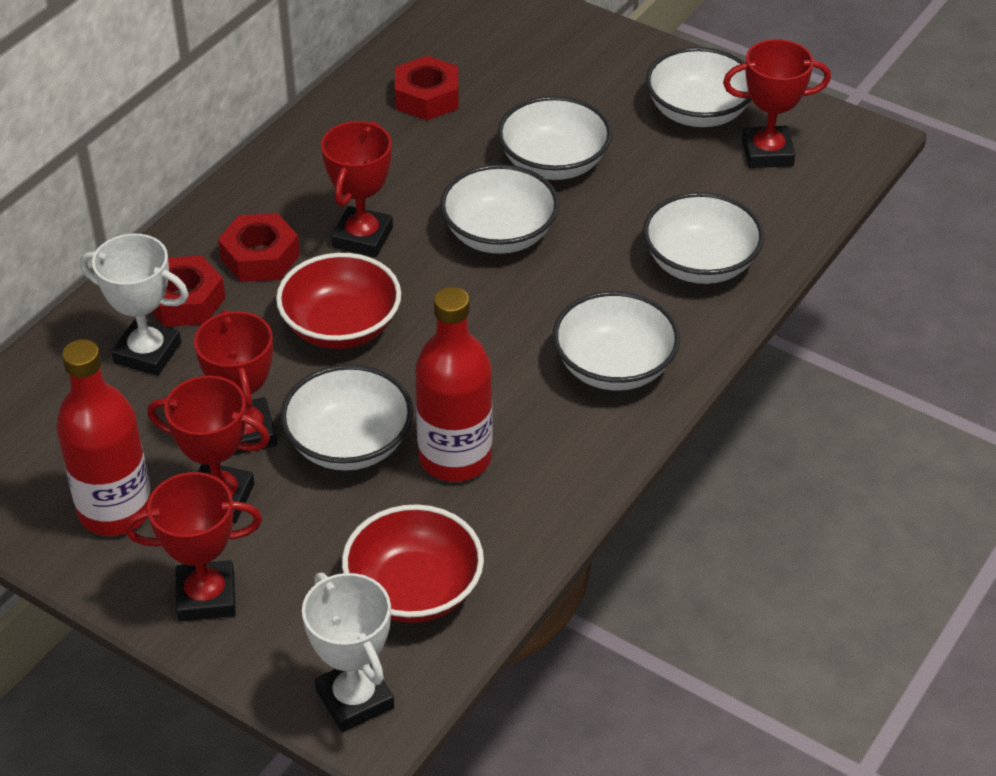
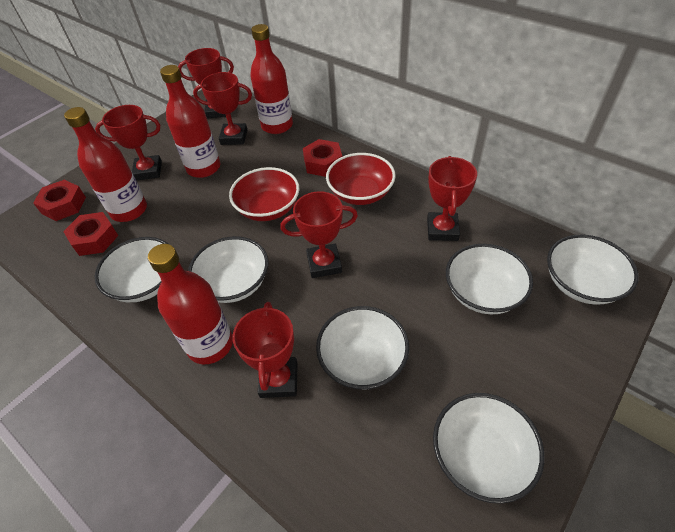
red bottle: 2 -> 4
red trophy: 5 -> 6
white trophy: 2 -> 0

